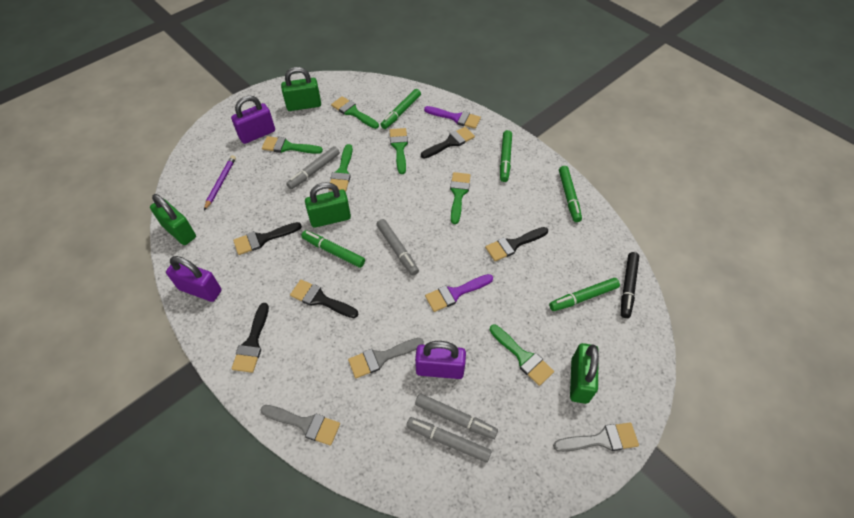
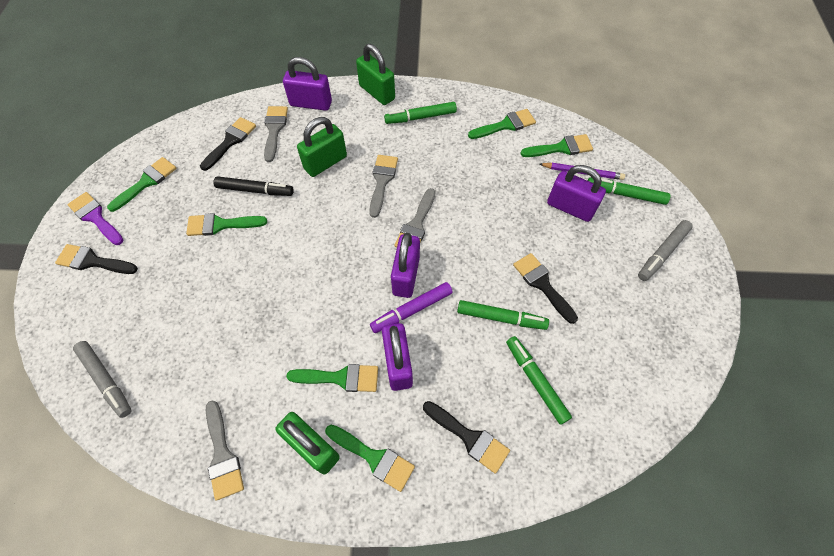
black brush: 5 -> 4
green marker: 5 -> 4
green padlock: 4 -> 3
grey brush: 3 -> 4
grey marker: 4 -> 2
purple brush: 2 -> 1
purple marker: 0 -> 1
purple padlock: 3 -> 4

